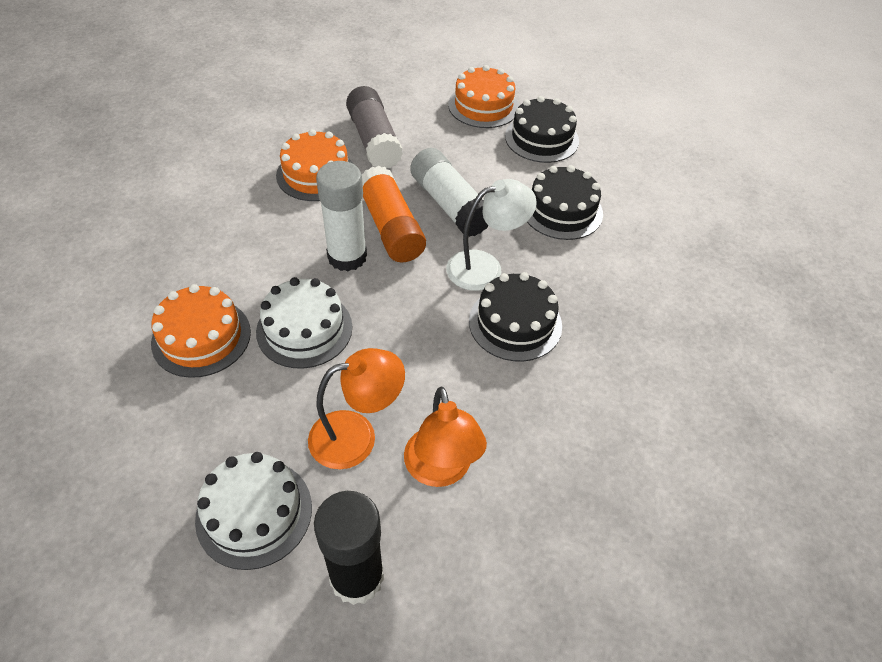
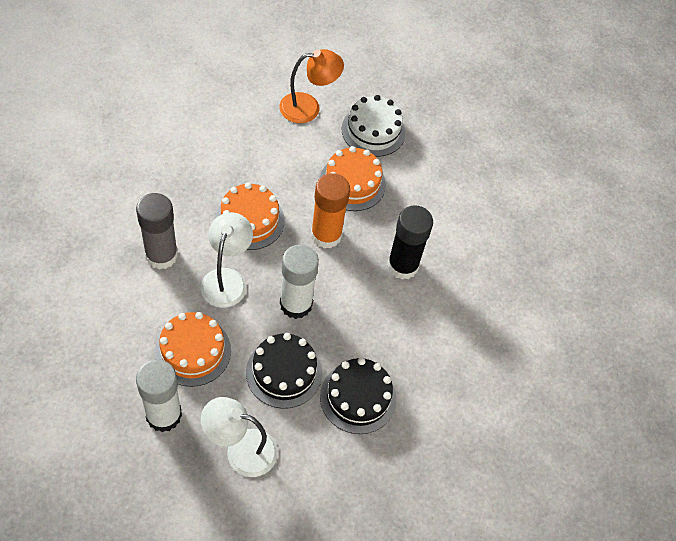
black cake: 3 -> 2
orange lamp: 2 -> 1
white cake: 2 -> 1
white lamp: 1 -> 2

